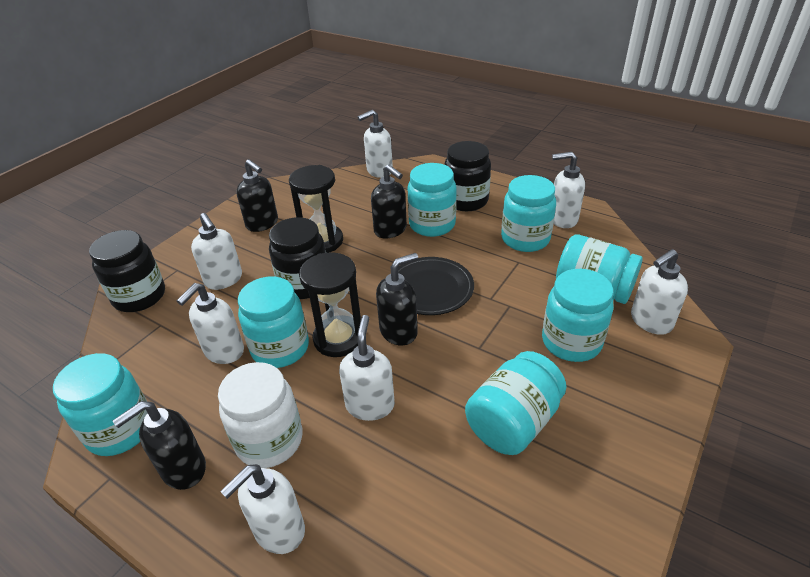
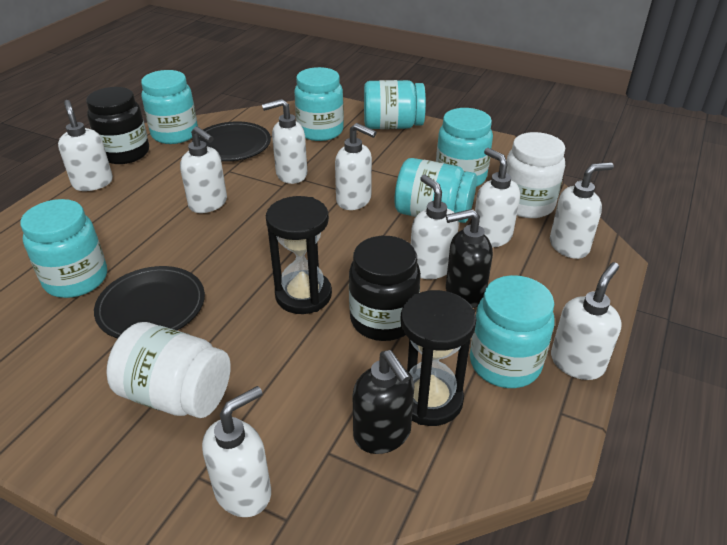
black jar: 3 -> 2
black plate: 1 -> 2
black soap dispenser: 4 -> 2
white jar: 1 -> 2
white soap dispenser: 7 -> 9

